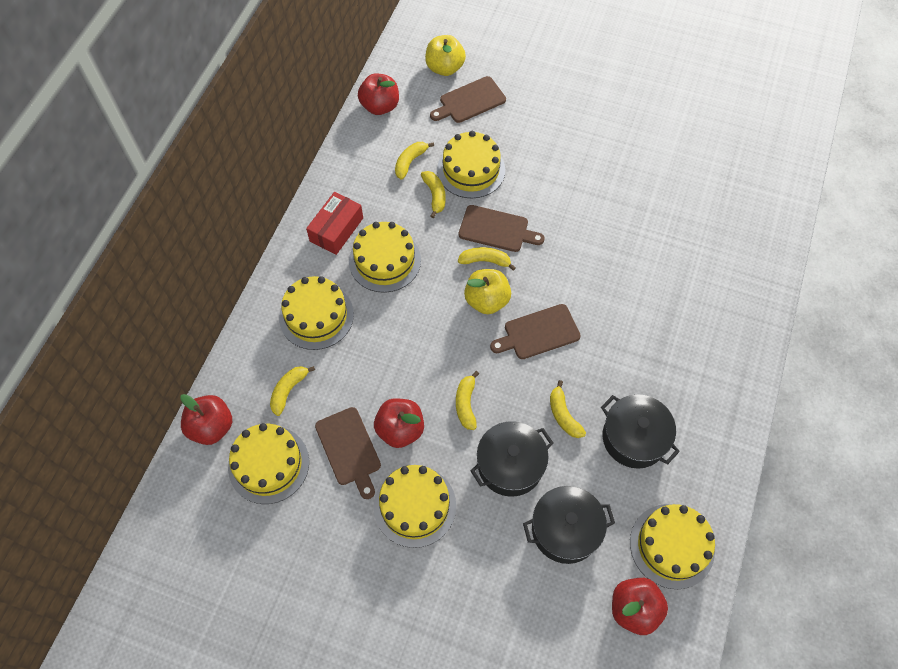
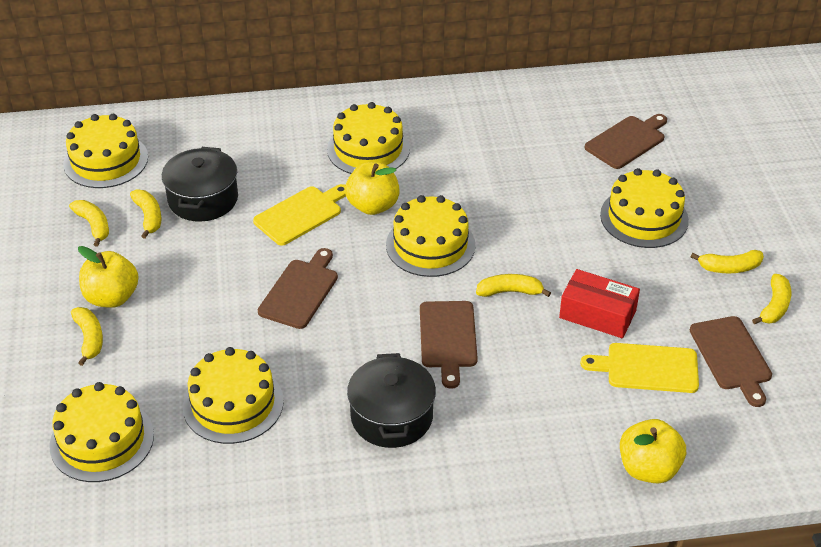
black pot: 3 -> 2
red apple: 4 -> 0
yellow apple: 2 -> 3
yellow cutting board: 0 -> 2

